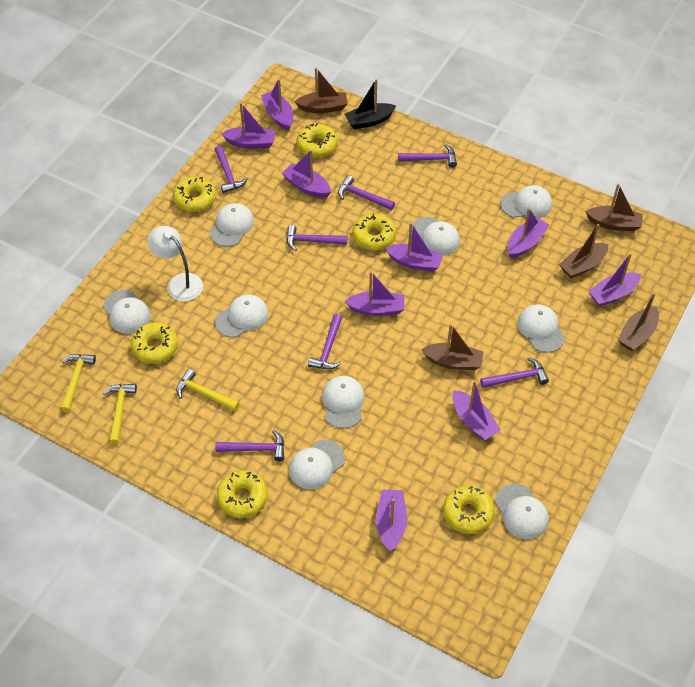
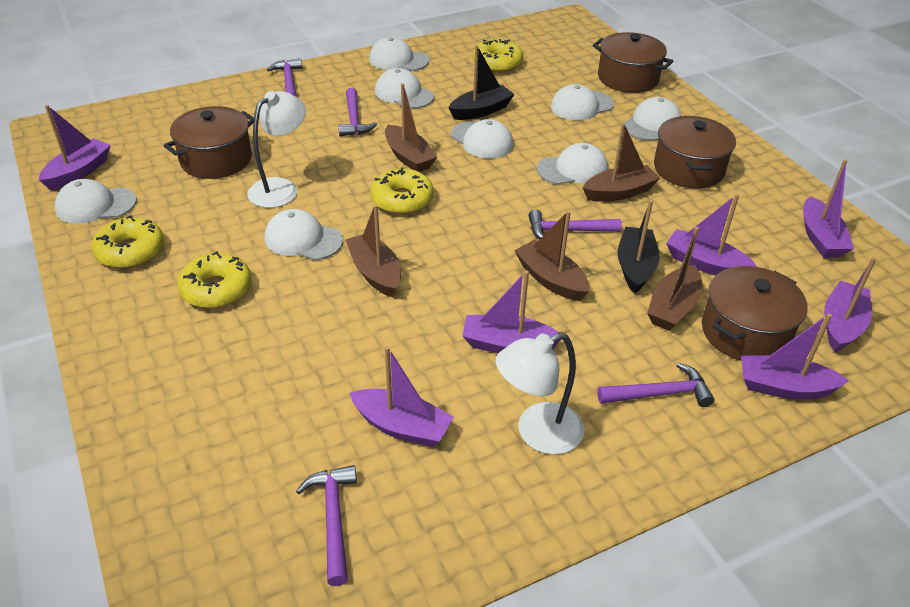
black boat: 1 -> 2
brown pot: 0 -> 4
purple boat: 9 -> 7
purple hammer: 7 -> 5
white cap: 9 -> 8
white lamp: 1 -> 2
yellow donut: 6 -> 4
yellow hammer: 3 -> 0

